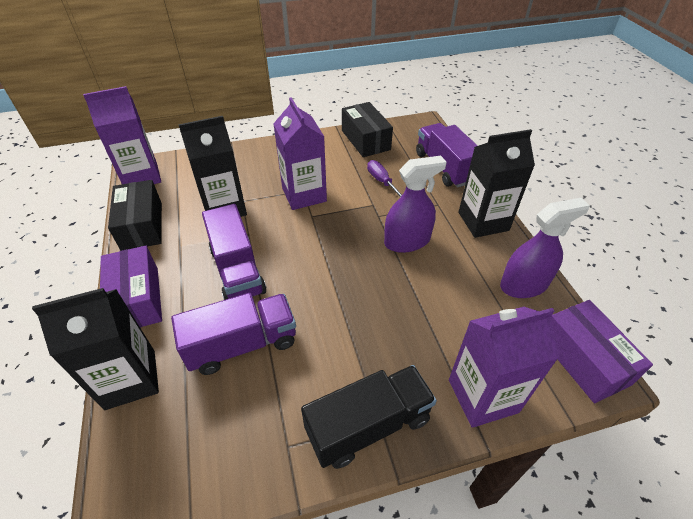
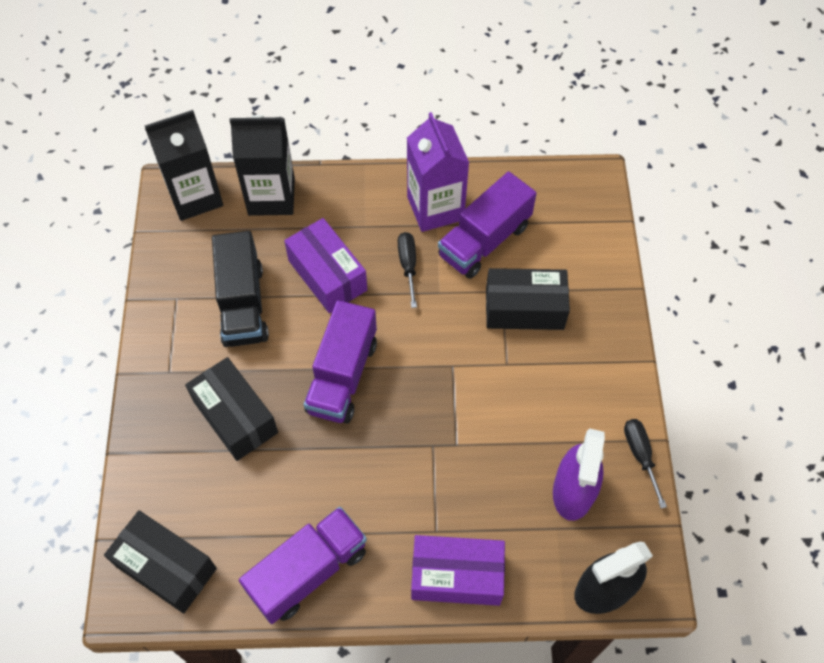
black box: 2 -> 3
black carton: 3 -> 2
black screwdriver: 0 -> 2
black spray bottle: 0 -> 1
purple carton: 3 -> 1
purple screwdriver: 1 -> 0
purple spray bottle: 2 -> 1

